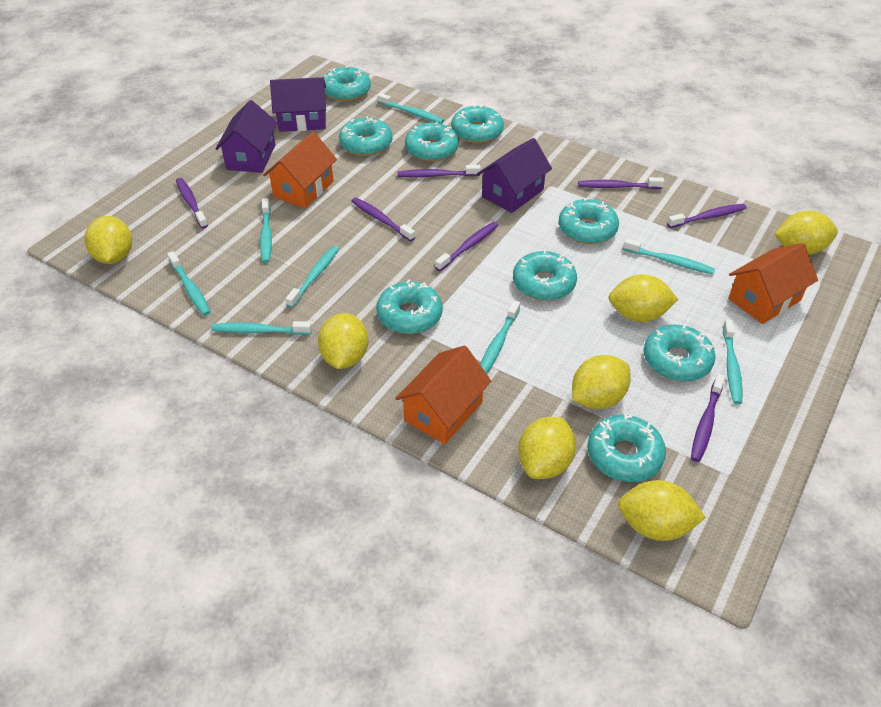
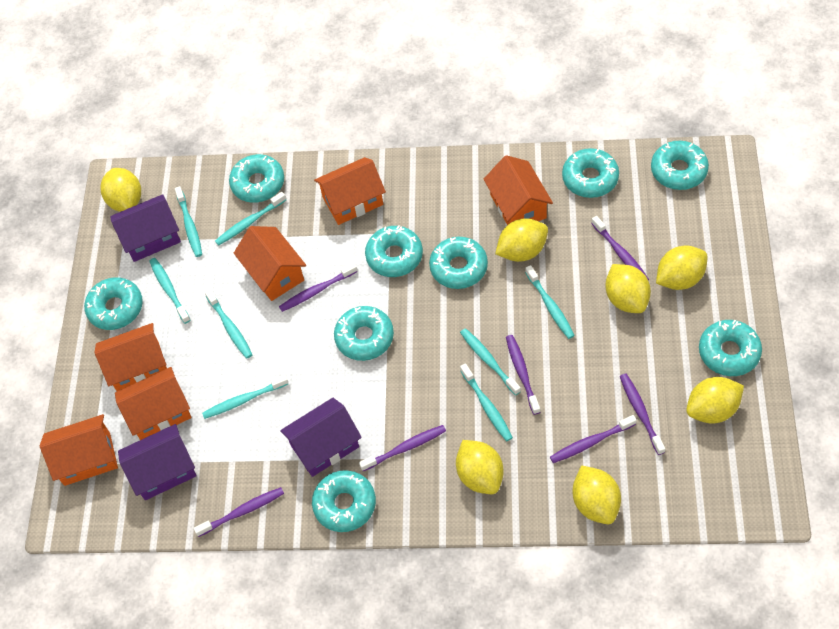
orange house: 3 -> 6

